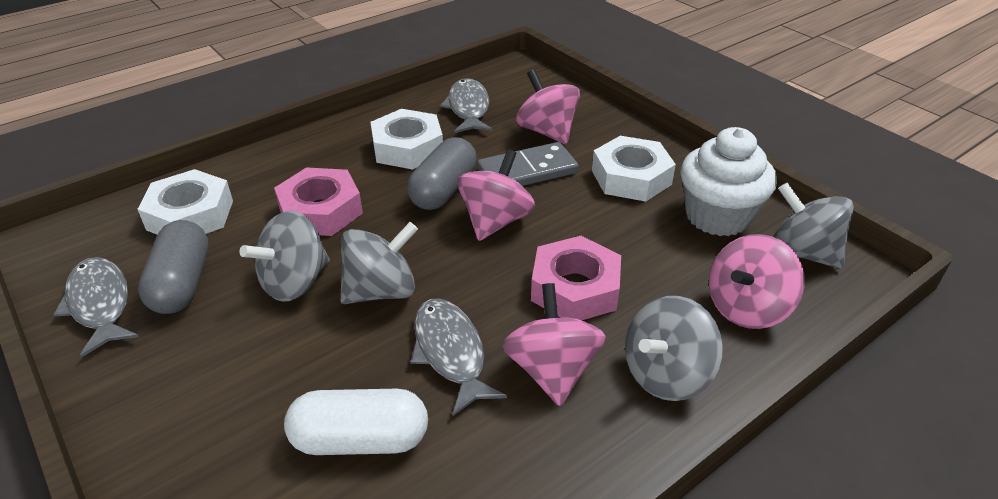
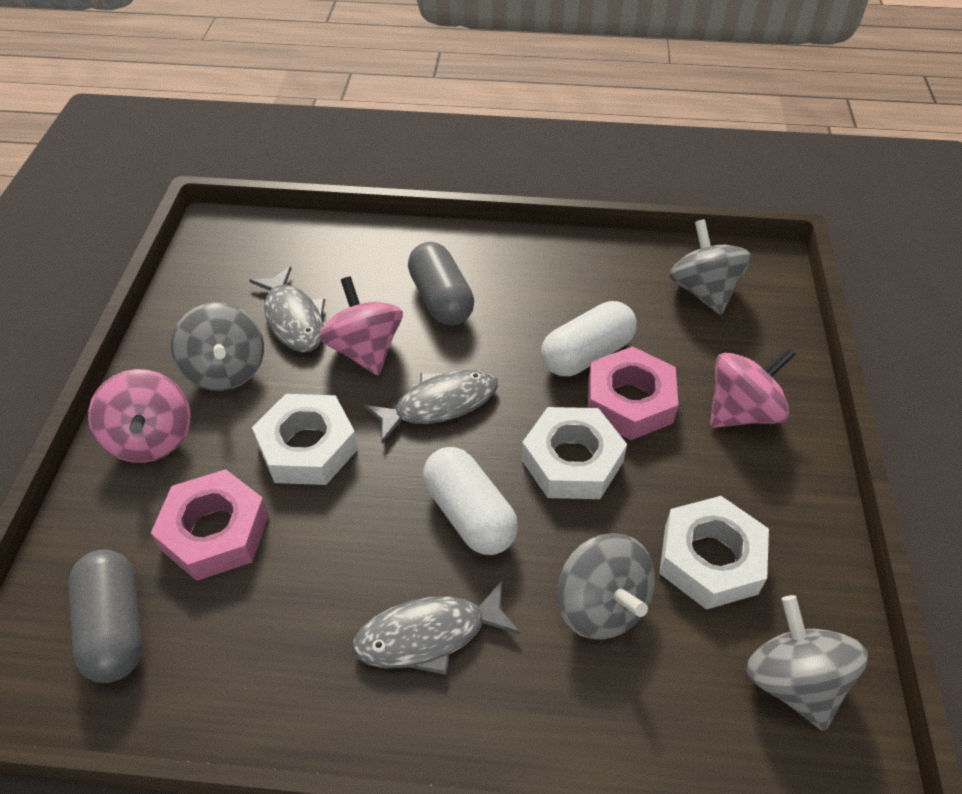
grey domino: 1 -> 0
pink spinning top: 4 -> 3
white capsule: 1 -> 2
white cupcake: 1 -> 0

